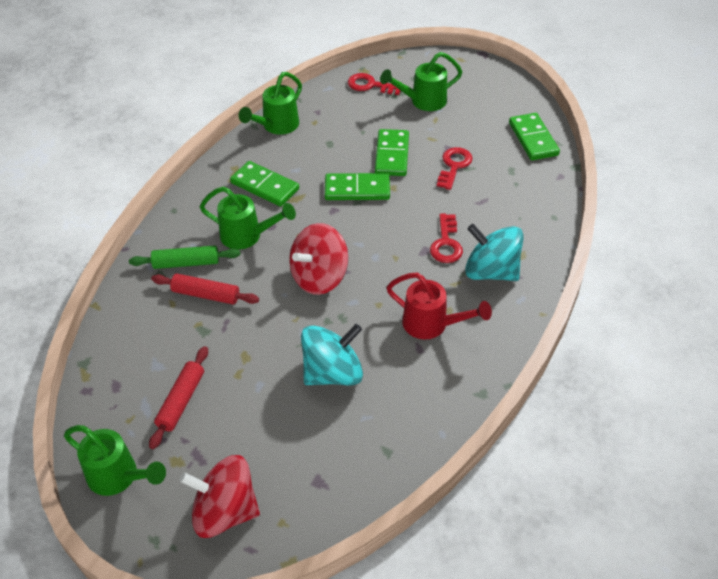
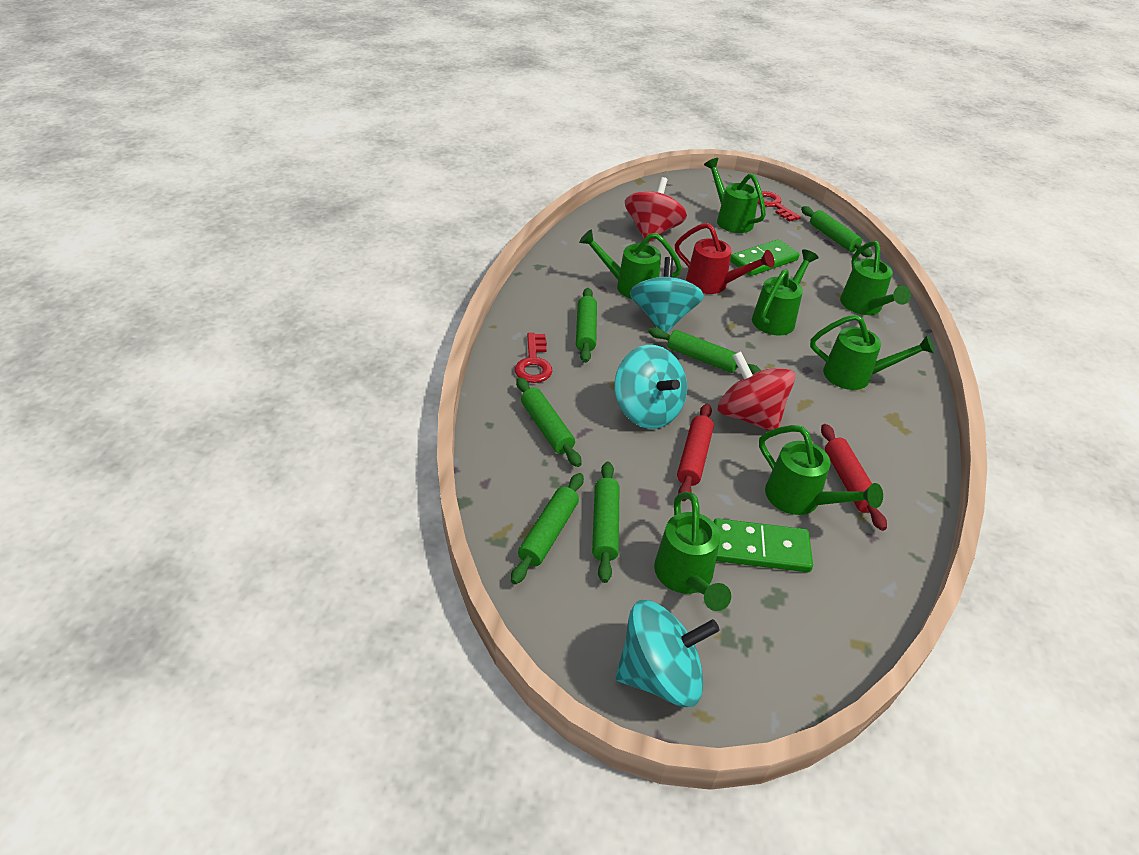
green domino: 4 -> 2
green rolling pin: 1 -> 6
green watering can: 4 -> 7
red key: 3 -> 2
turquoise spinning top: 2 -> 3

